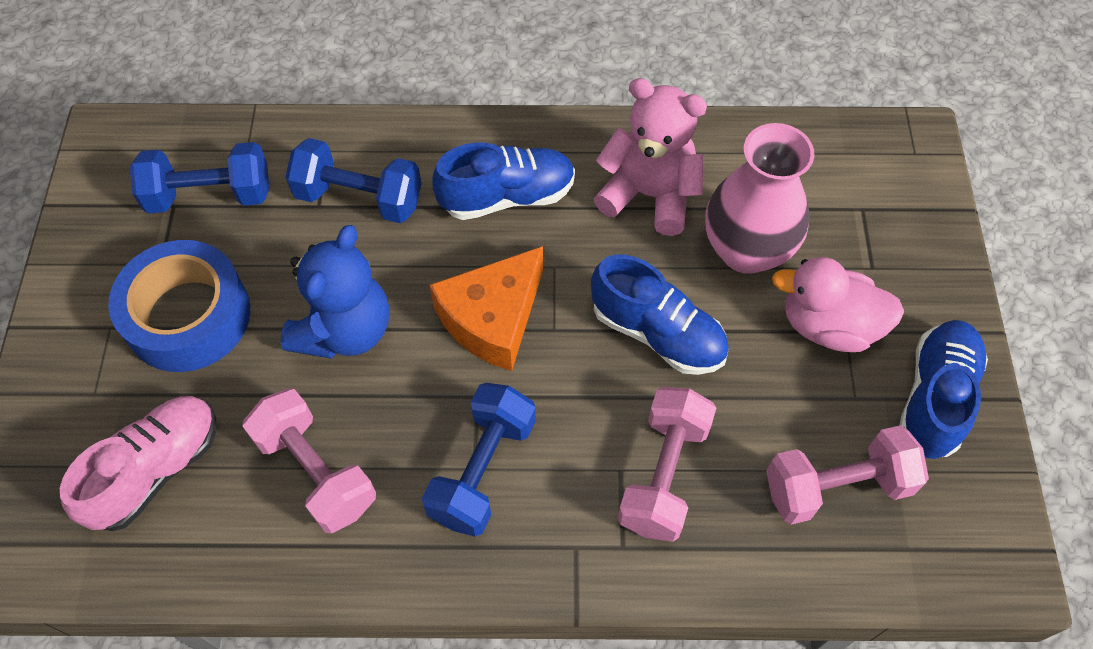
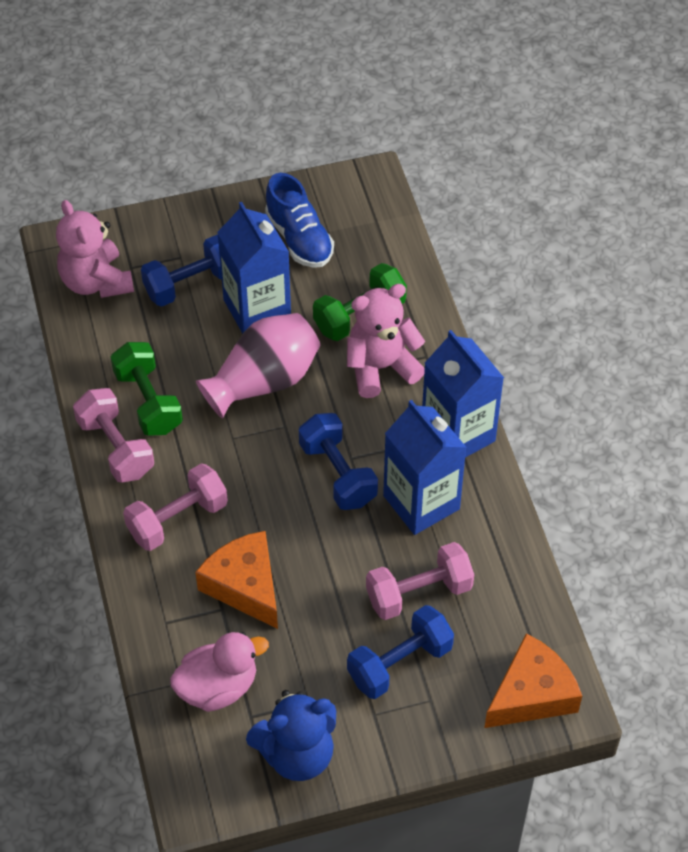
blue carton: 0 -> 3
blue shoe: 3 -> 1
blue tape: 1 -> 0
green dumbbell: 0 -> 2
orange cheese: 1 -> 2
pink shoe: 1 -> 0
pink teddy bear: 1 -> 2

